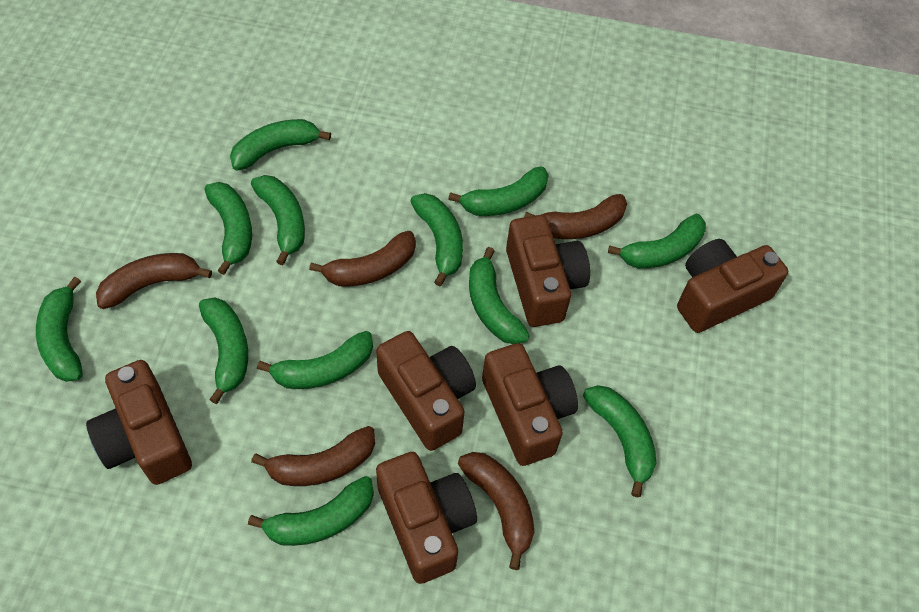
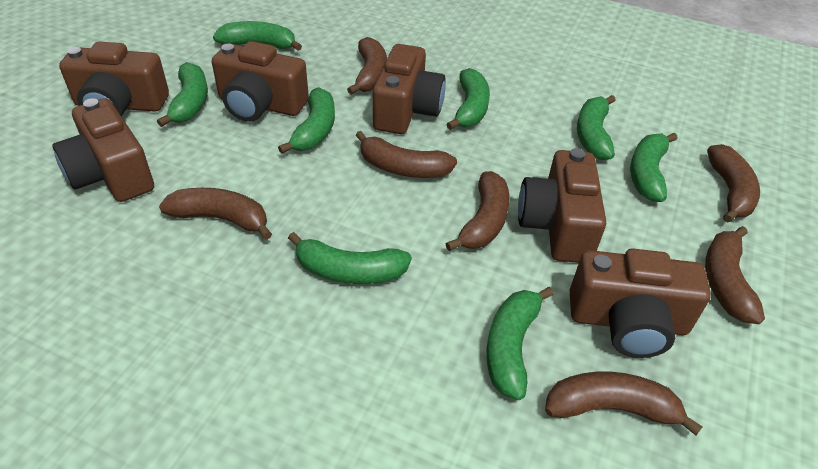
brown banana: 5 -> 7
green banana: 12 -> 8

